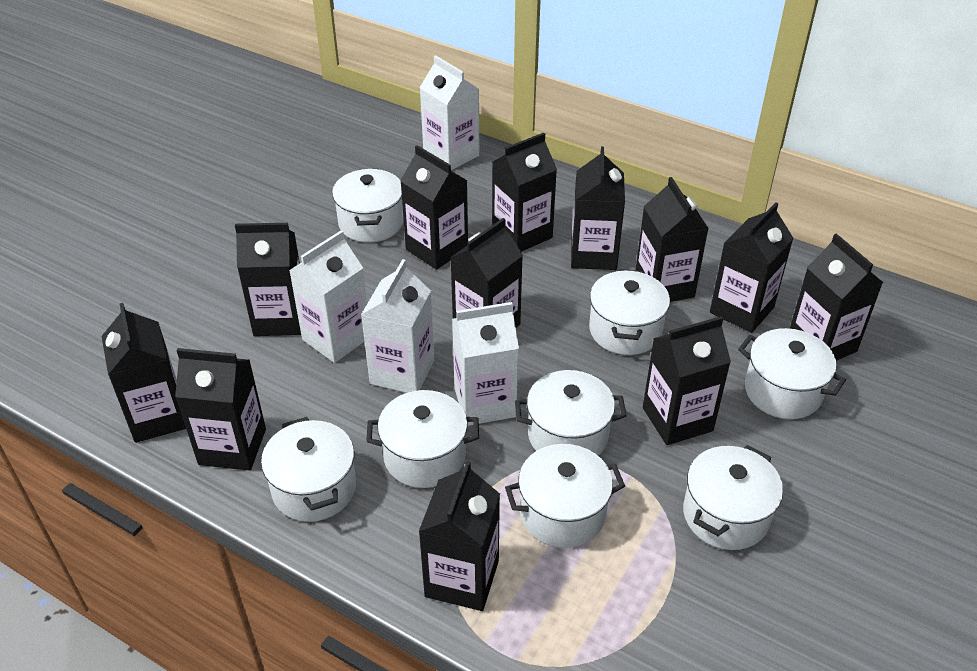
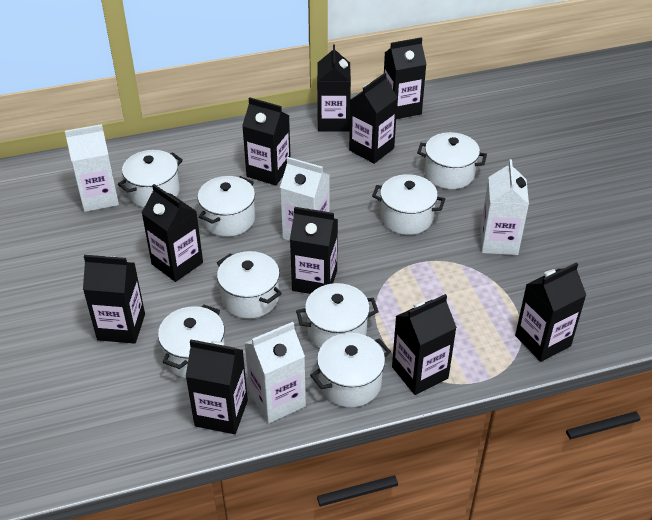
black carton: 12 -> 10

